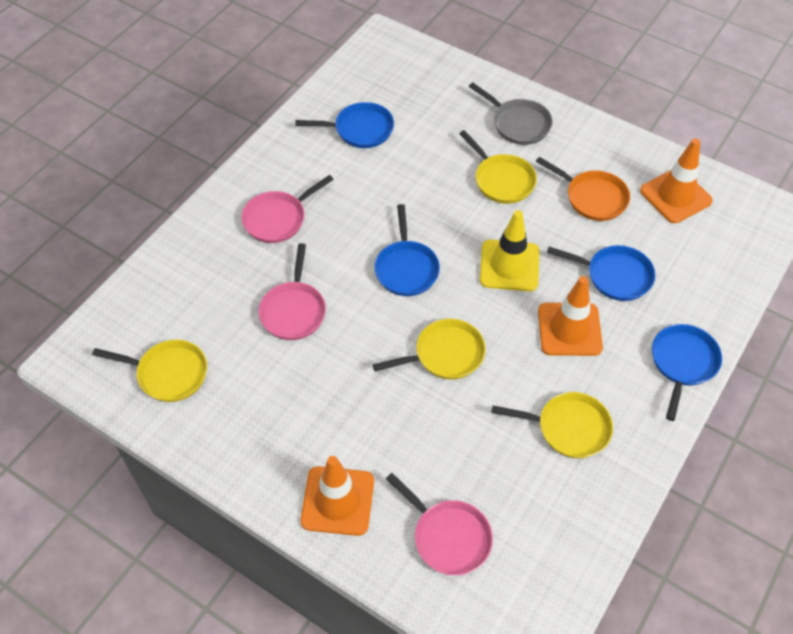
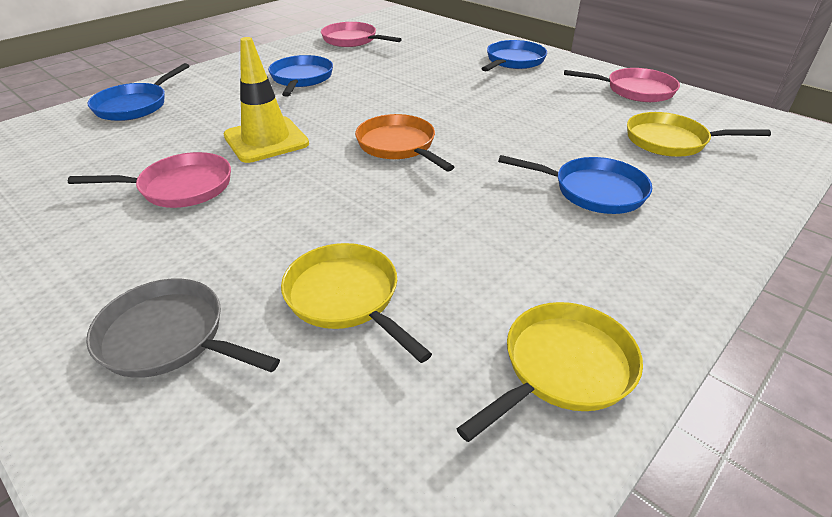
orange traffic cone: 3 -> 0
yellow pan: 4 -> 3

